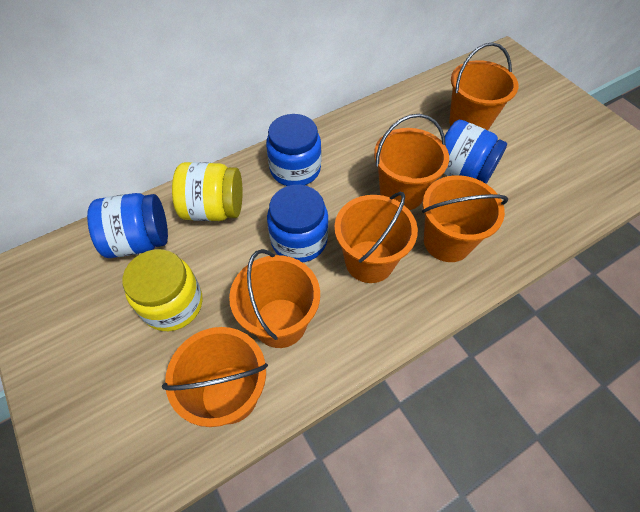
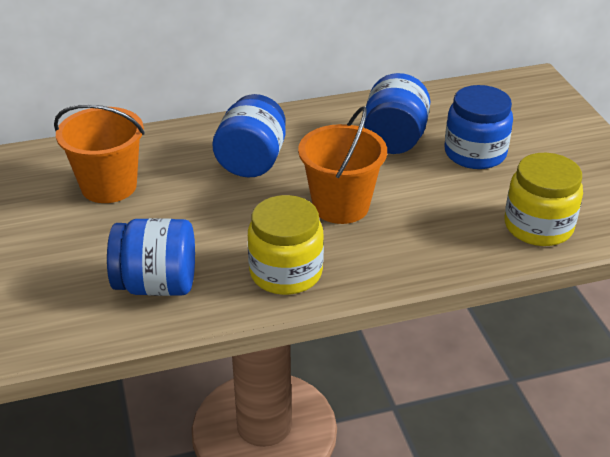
orange bucket: 6 -> 2

